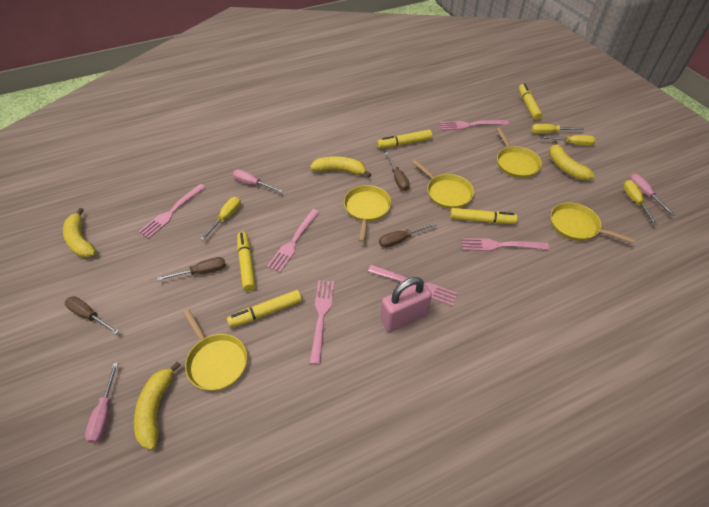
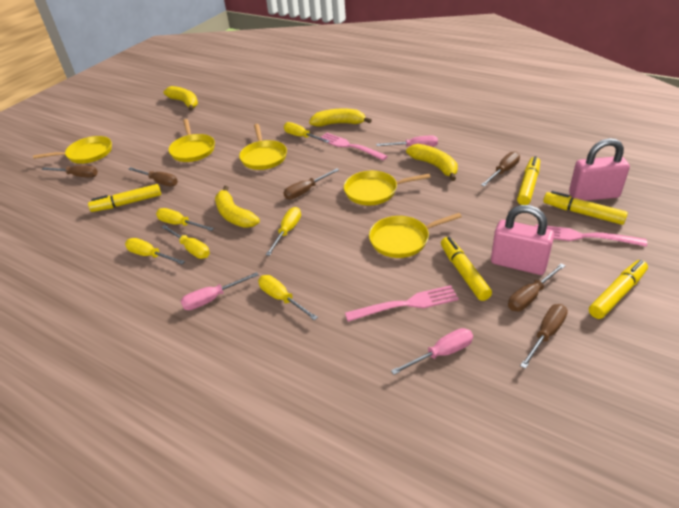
brown screwdriver: 4 -> 6
pink fork: 6 -> 3
pink padlock: 1 -> 2
yellow screwdriver: 4 -> 6

